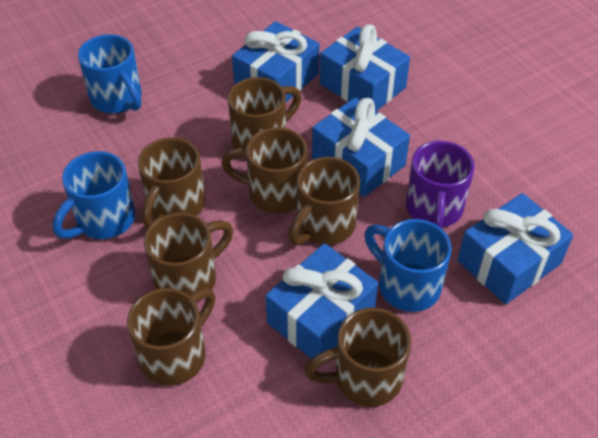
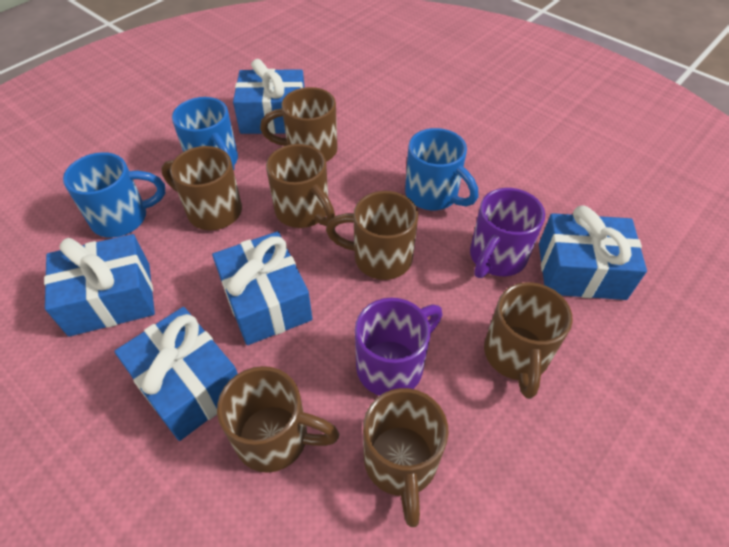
purple mug: 1 -> 2

